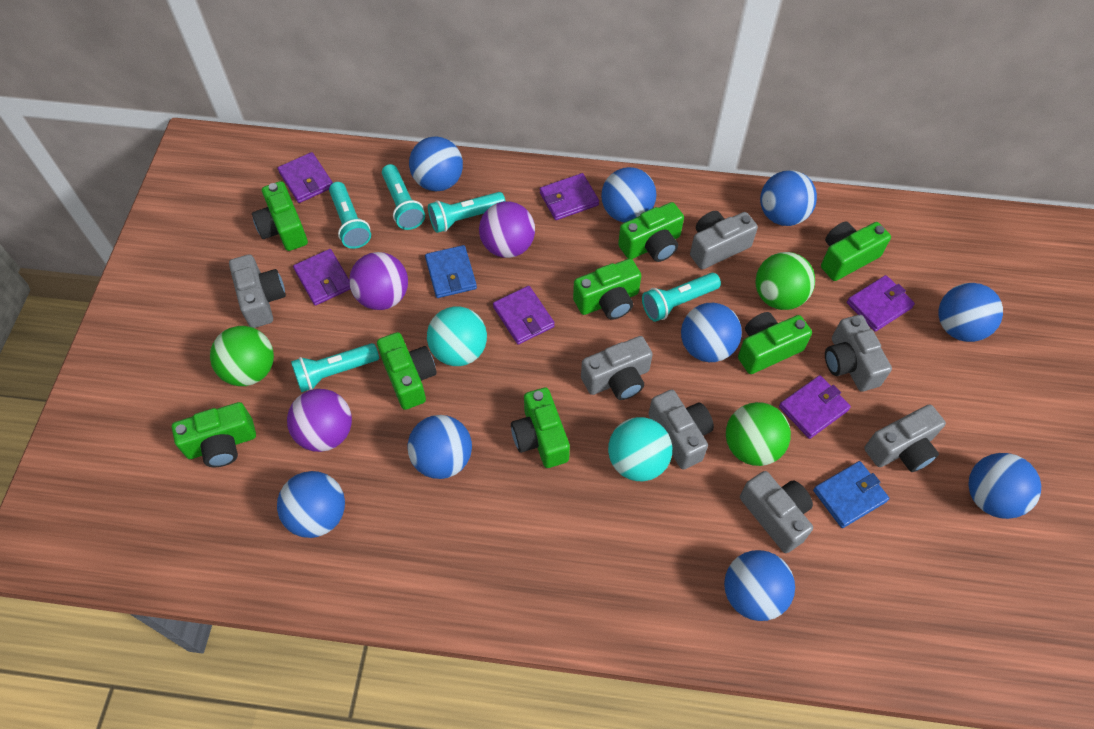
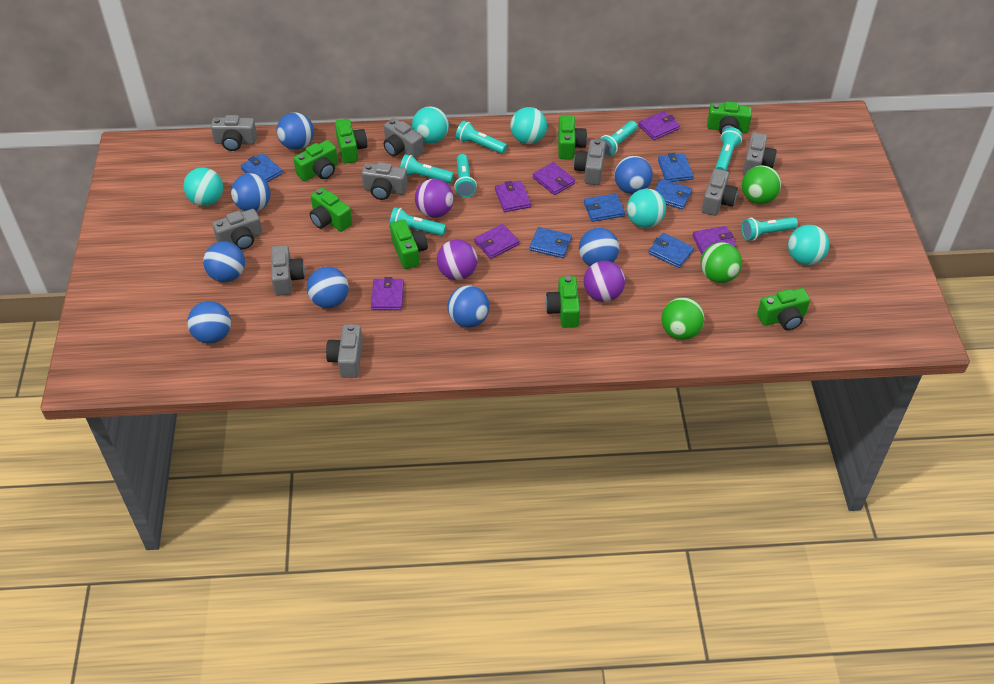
blue ball: 9 -> 8
blue wallet: 2 -> 6
grey camera: 7 -> 9
turquoise ball: 2 -> 5
turquoise flashlight: 5 -> 7

